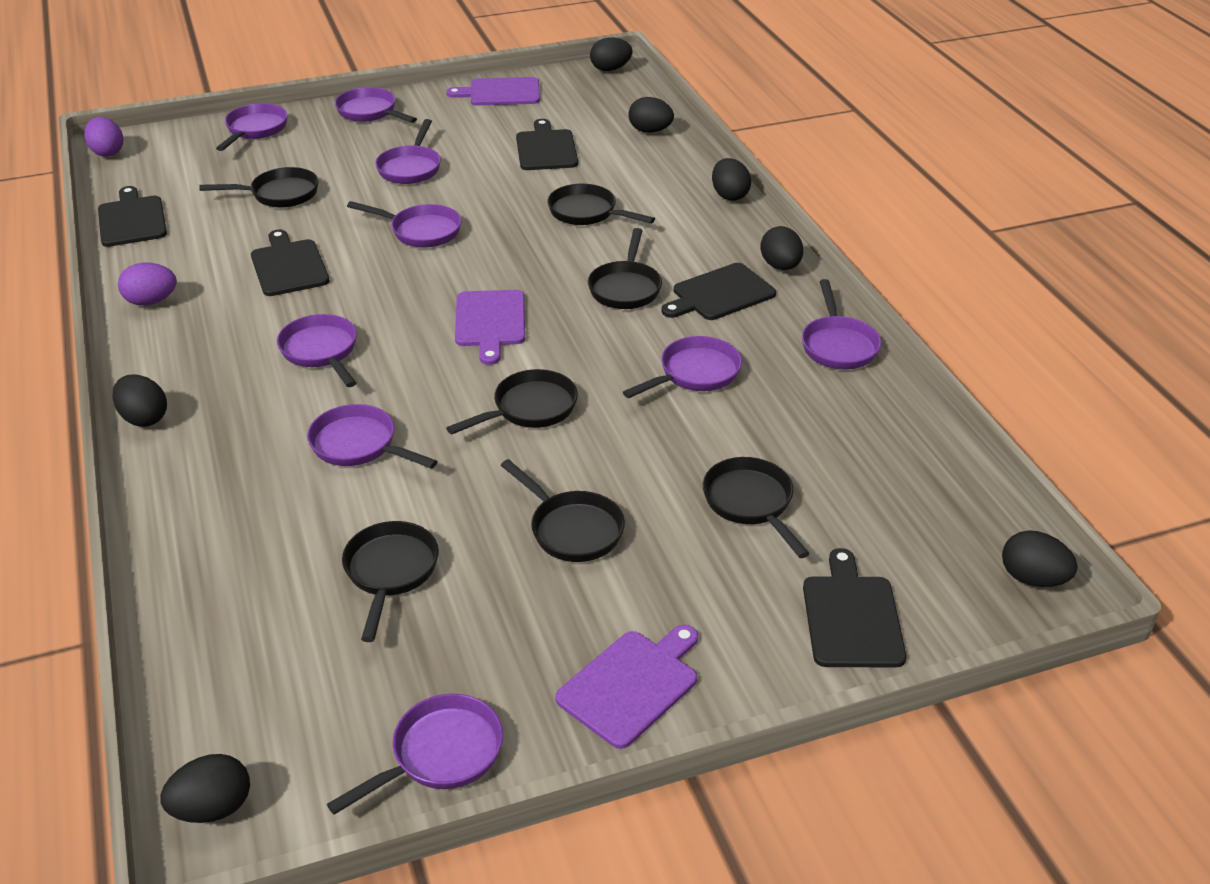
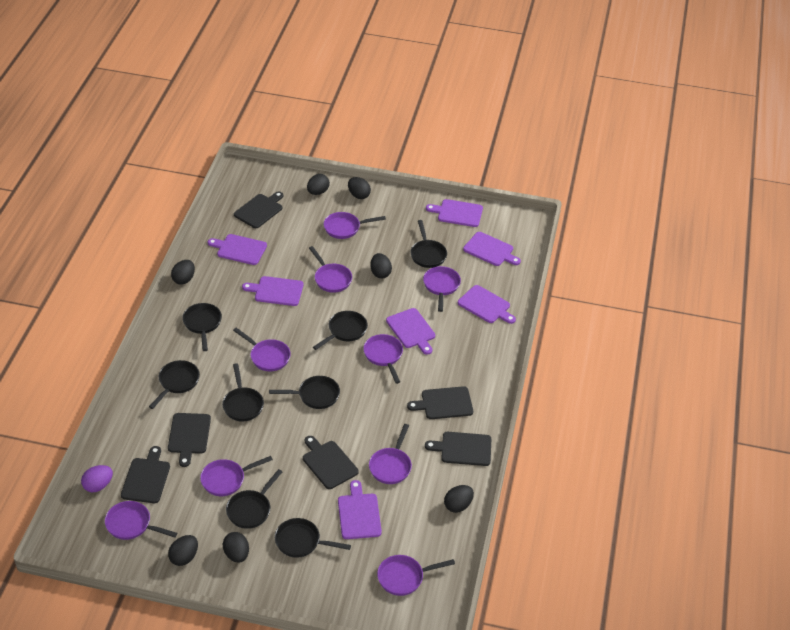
black cutting board: 5 -> 6
black pan: 7 -> 8
purple cutting board: 3 -> 7
purple egg: 2 -> 1

